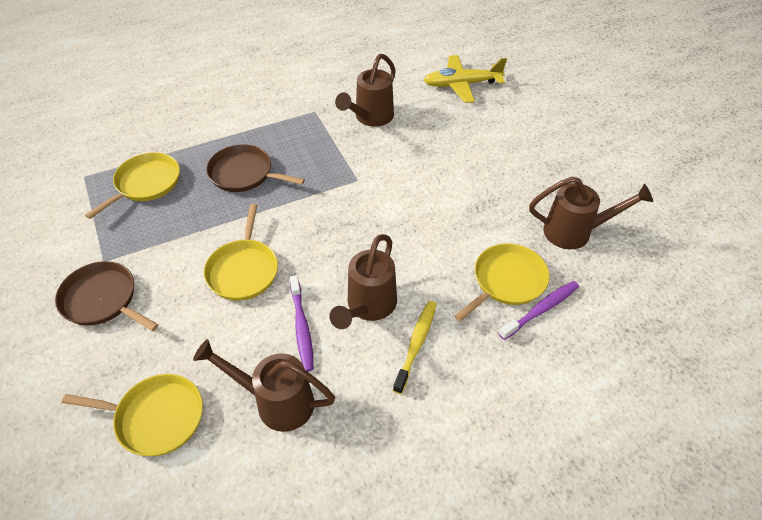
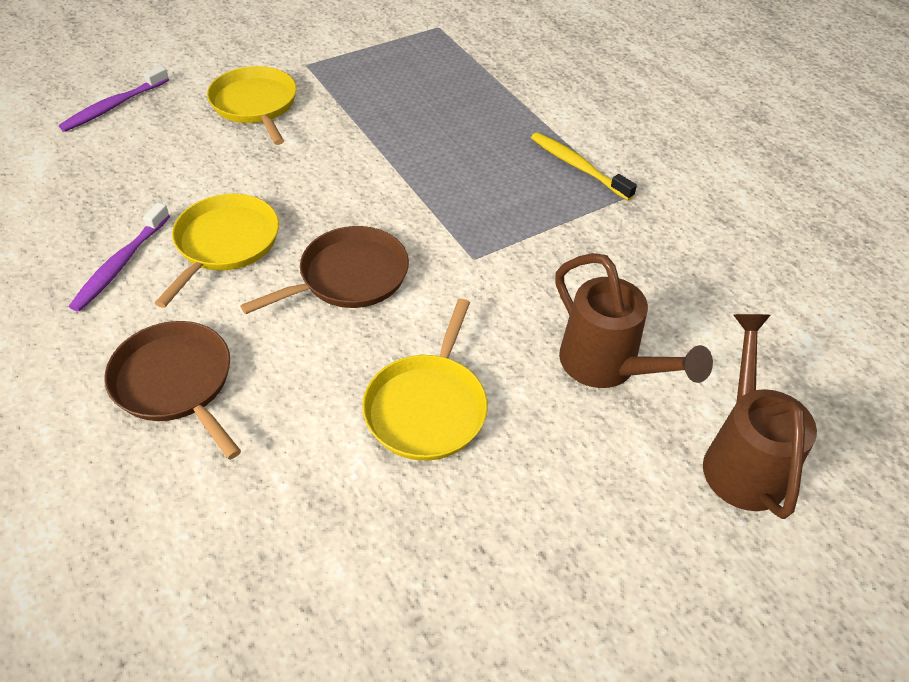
brown watering can: 4 -> 2
yellow pan: 4 -> 3
yellow plane: 1 -> 0

